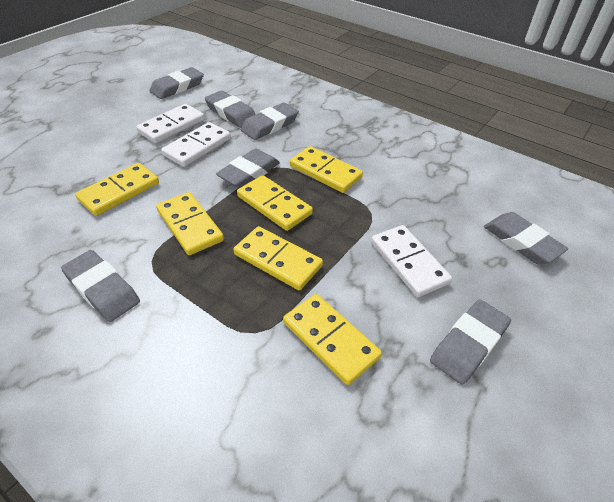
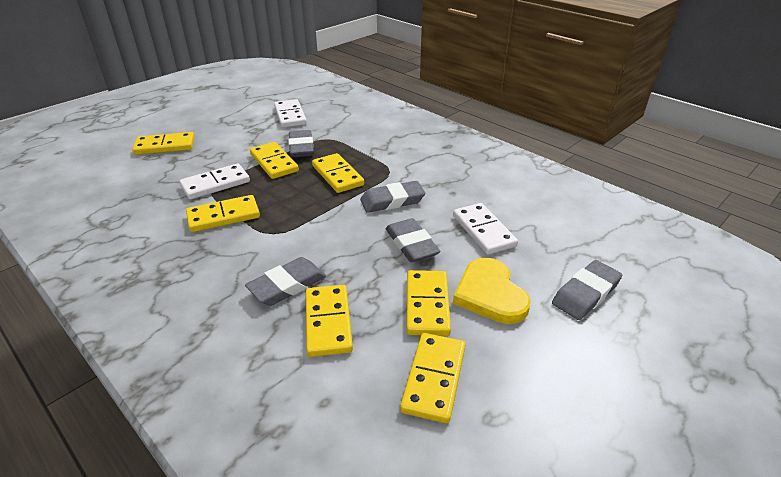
grey eraser: 7 -> 5
yellow domino: 6 -> 7
yellow heart: 0 -> 1

